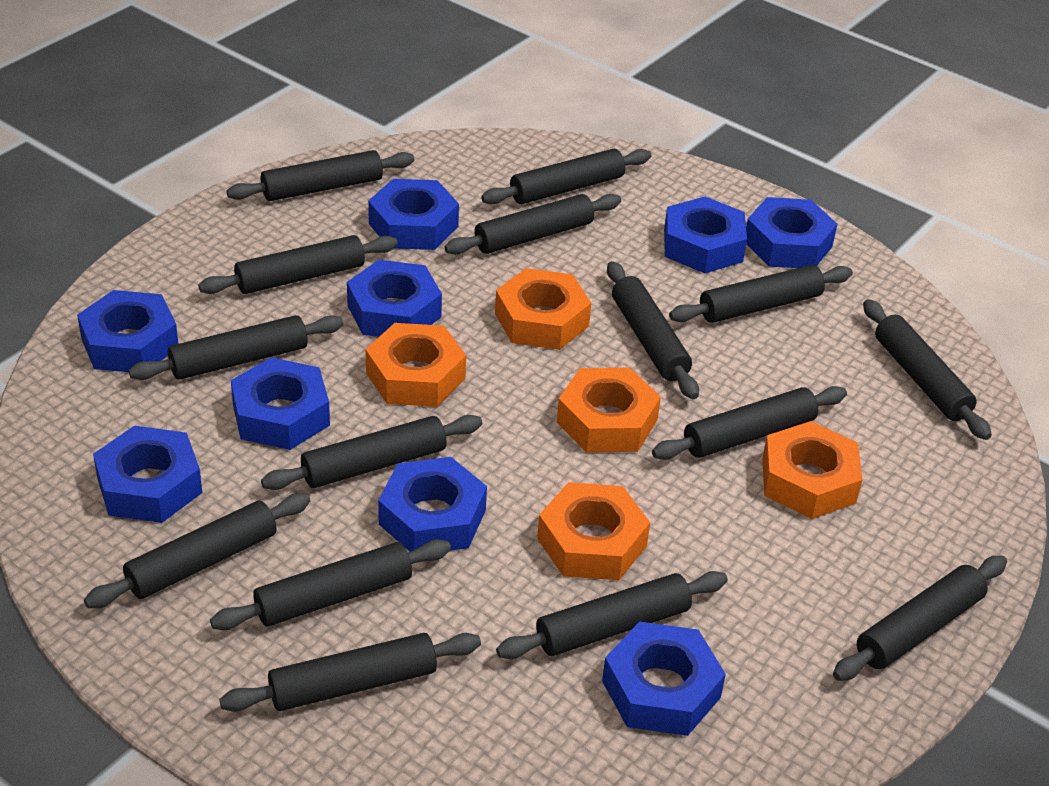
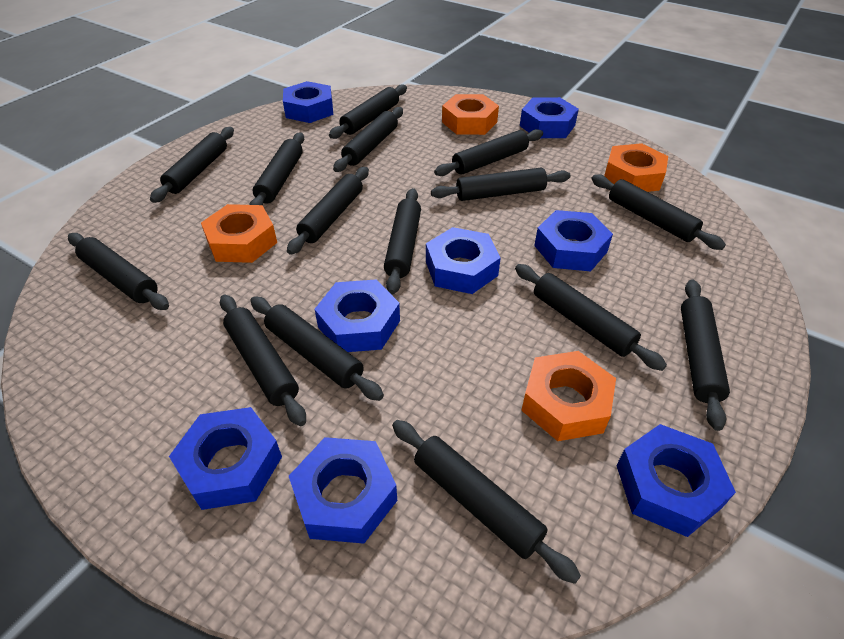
blue nut: 9 -> 8
orange nut: 5 -> 4

